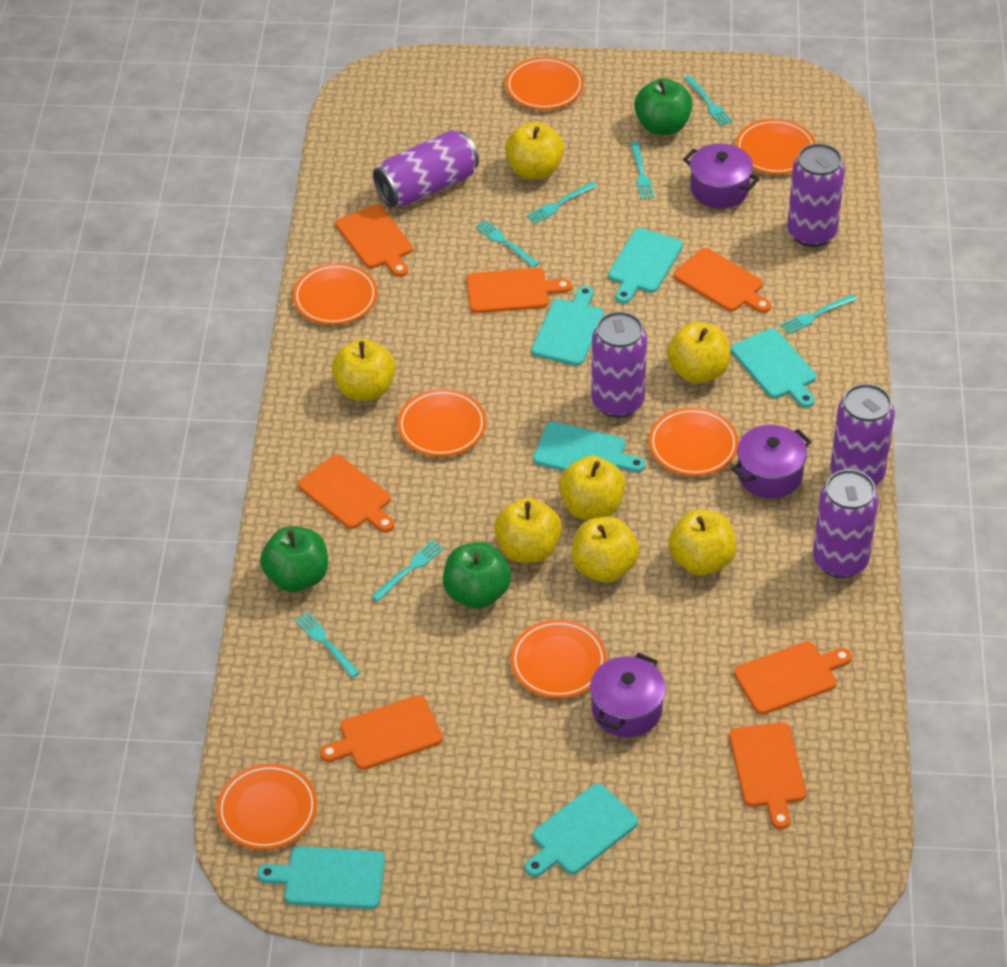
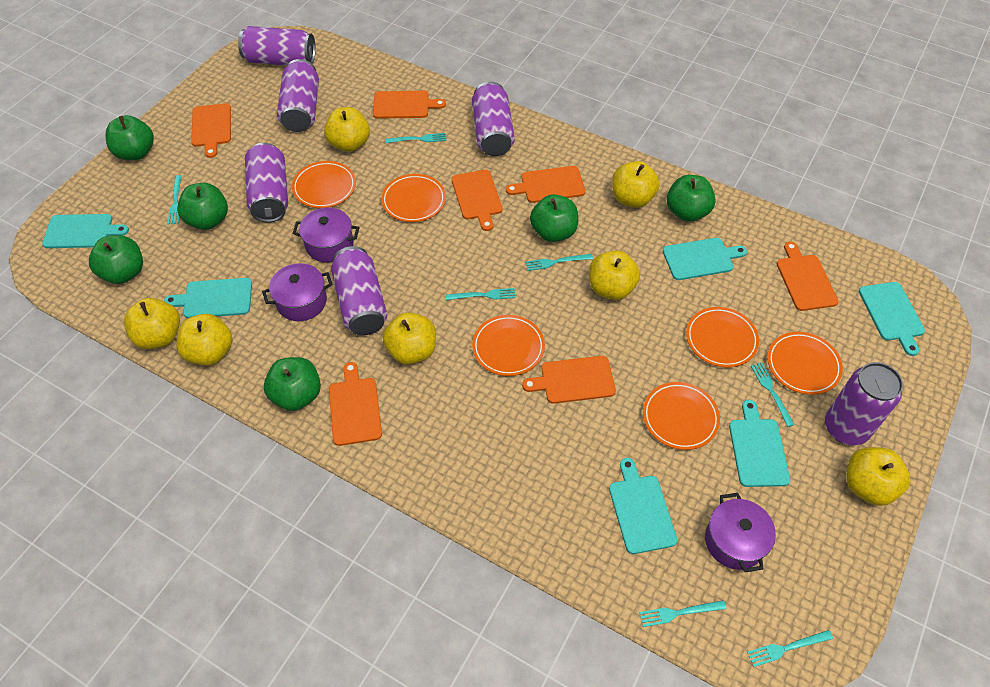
green apple: 3 -> 6
orange plate: 7 -> 6
purple can: 5 -> 6

